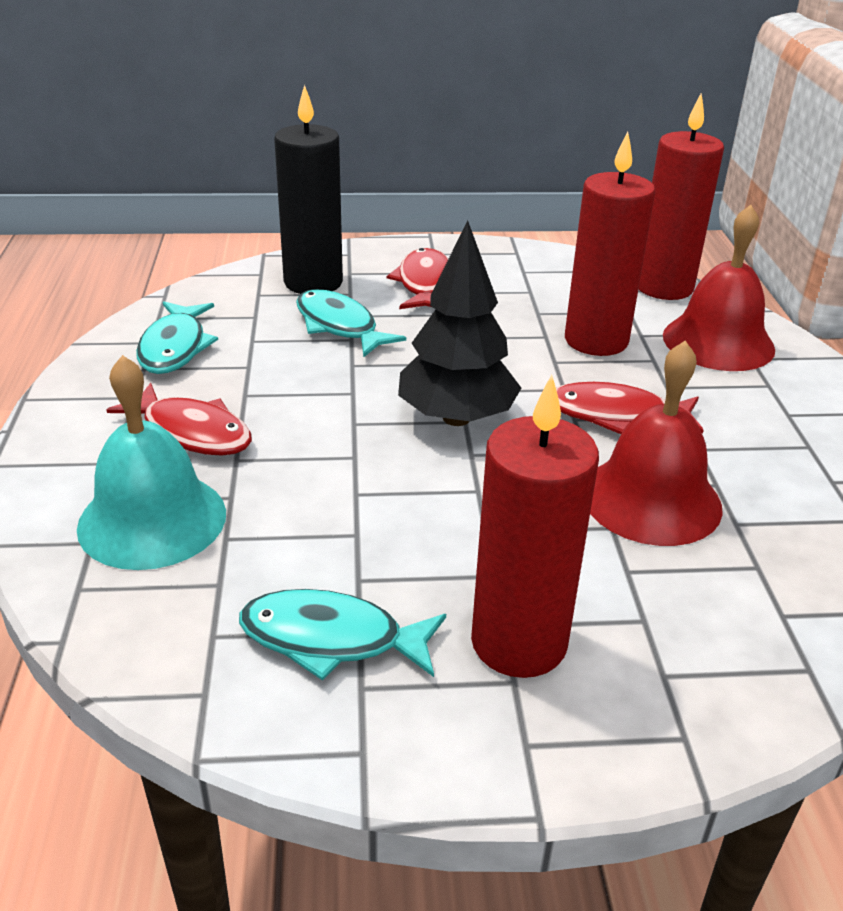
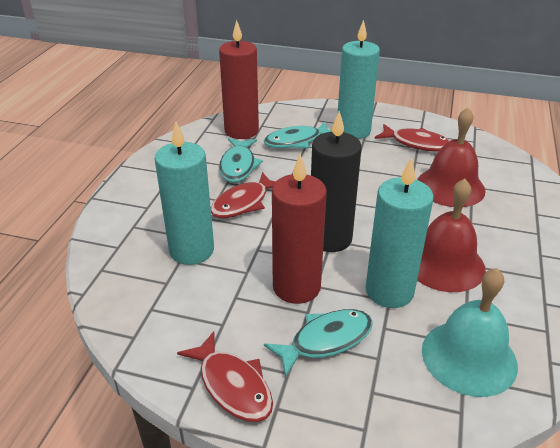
black tree: 1 -> 0
red candle: 3 -> 2
turquoise candle: 0 -> 3

